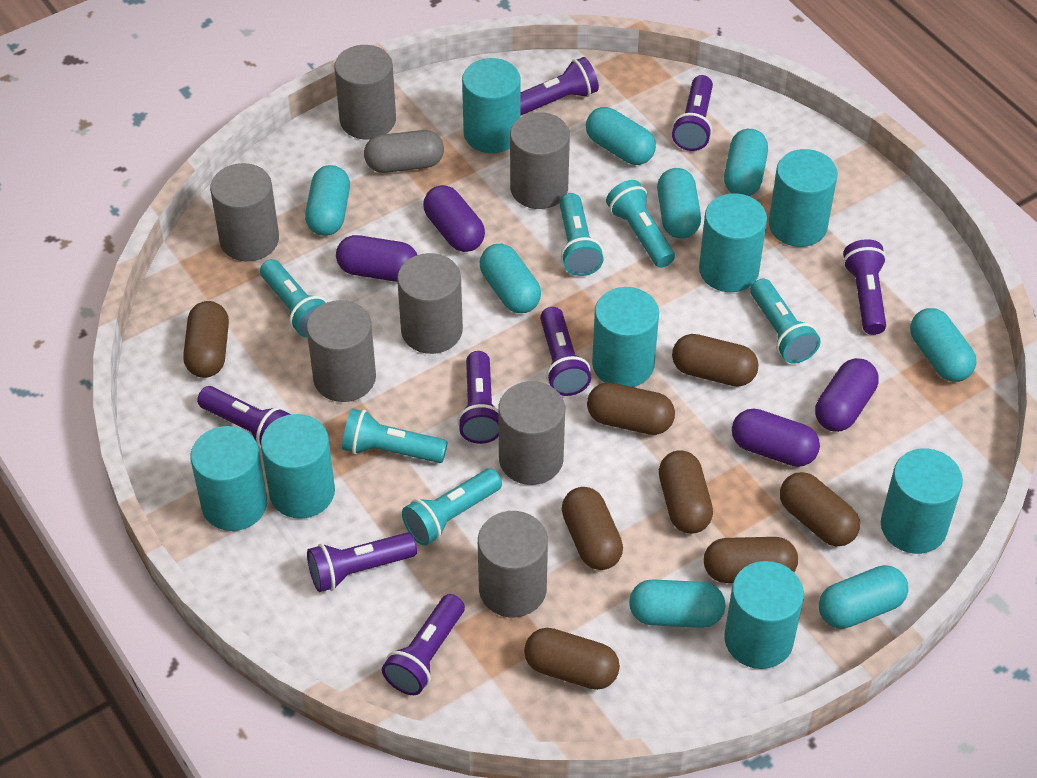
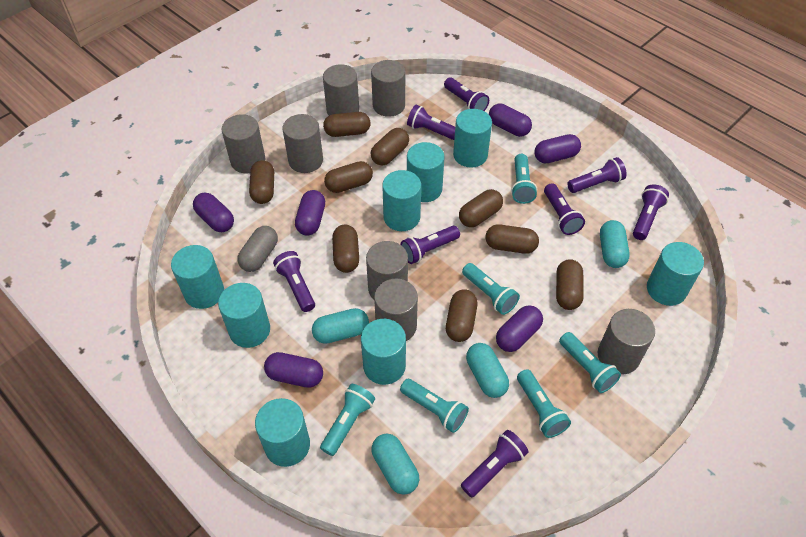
brown capsule: 8 -> 9
purple capsule: 4 -> 6
turquoise capsule: 8 -> 4

